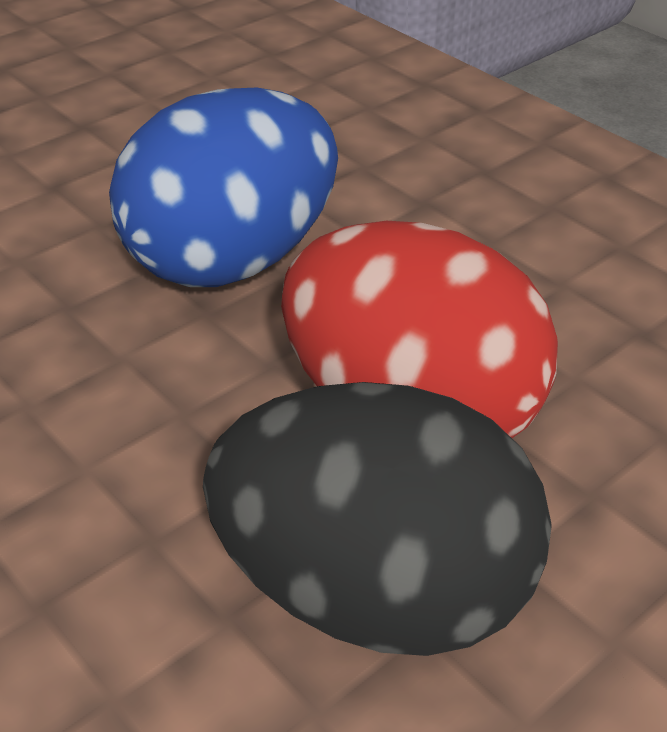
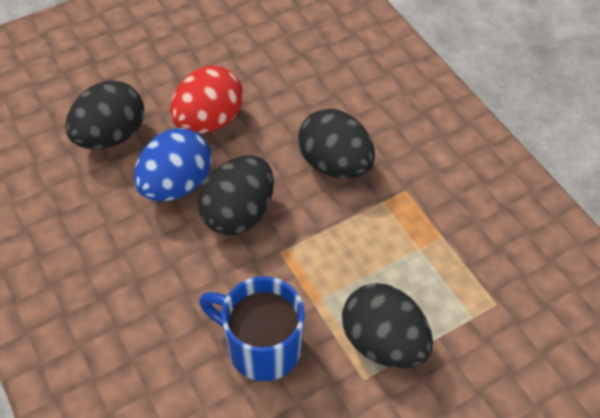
black egg: 1 -> 4
blue mug: 0 -> 1

